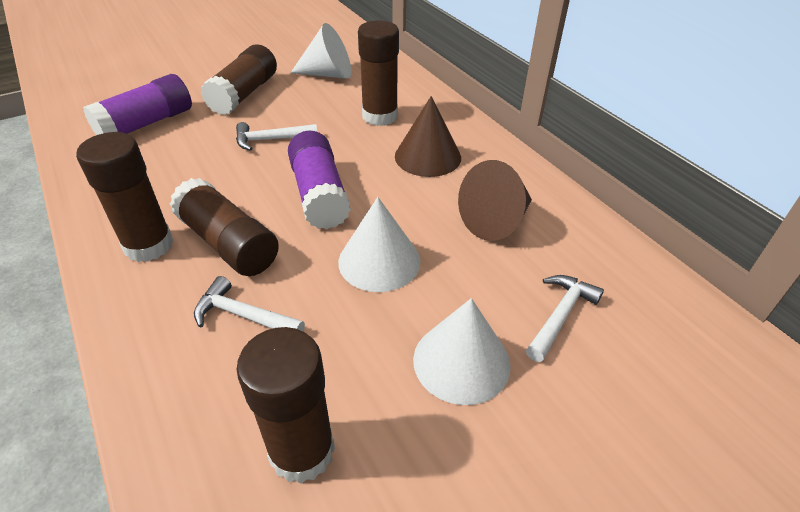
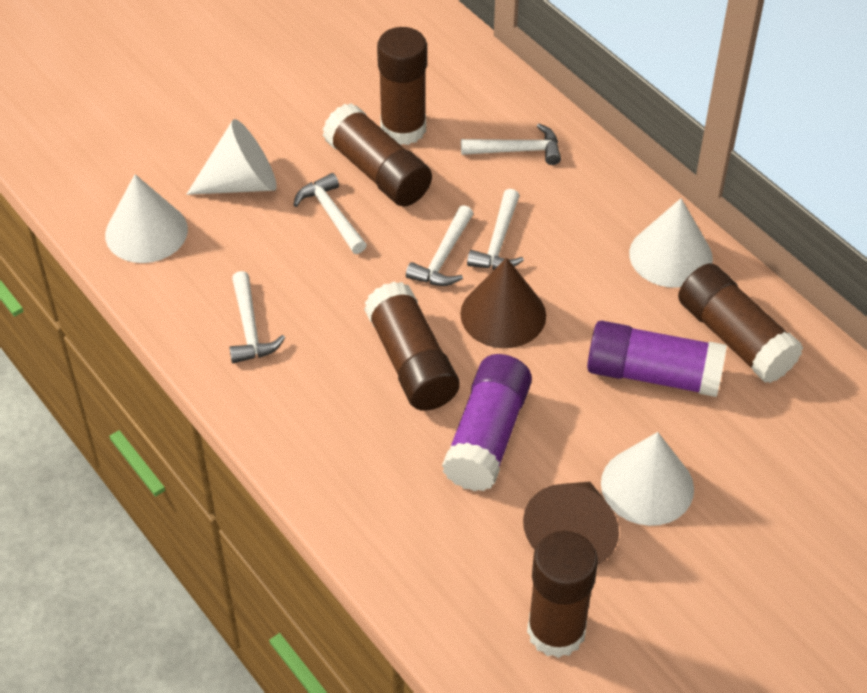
white cone: 3 -> 4
white hammer: 3 -> 5

